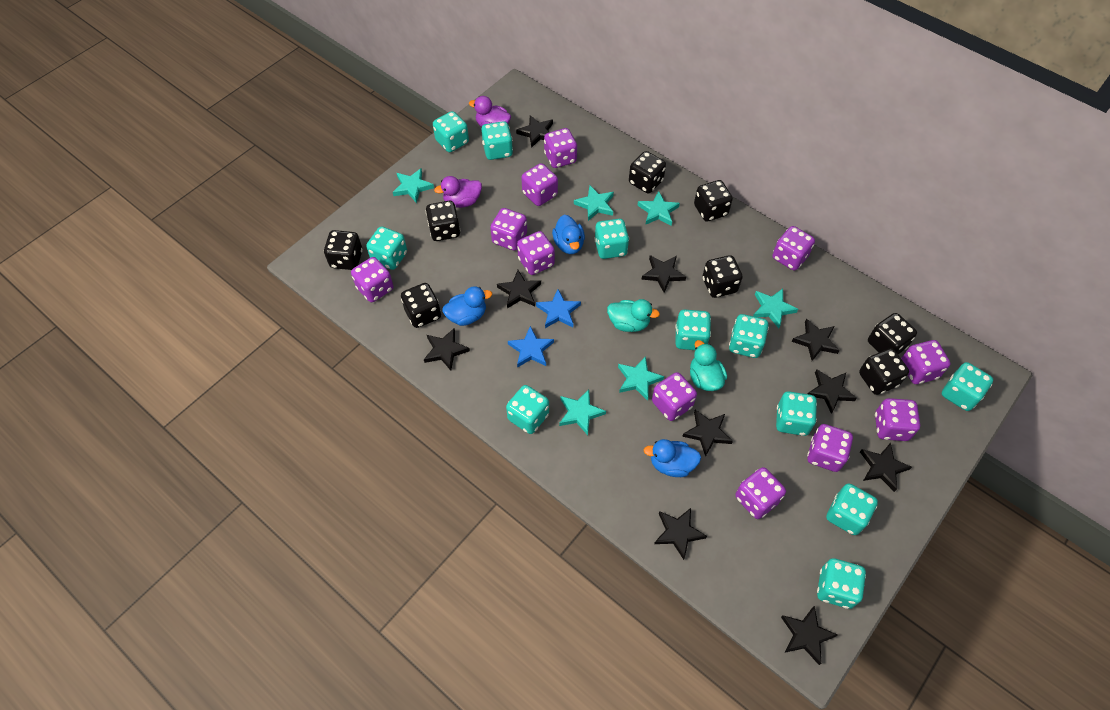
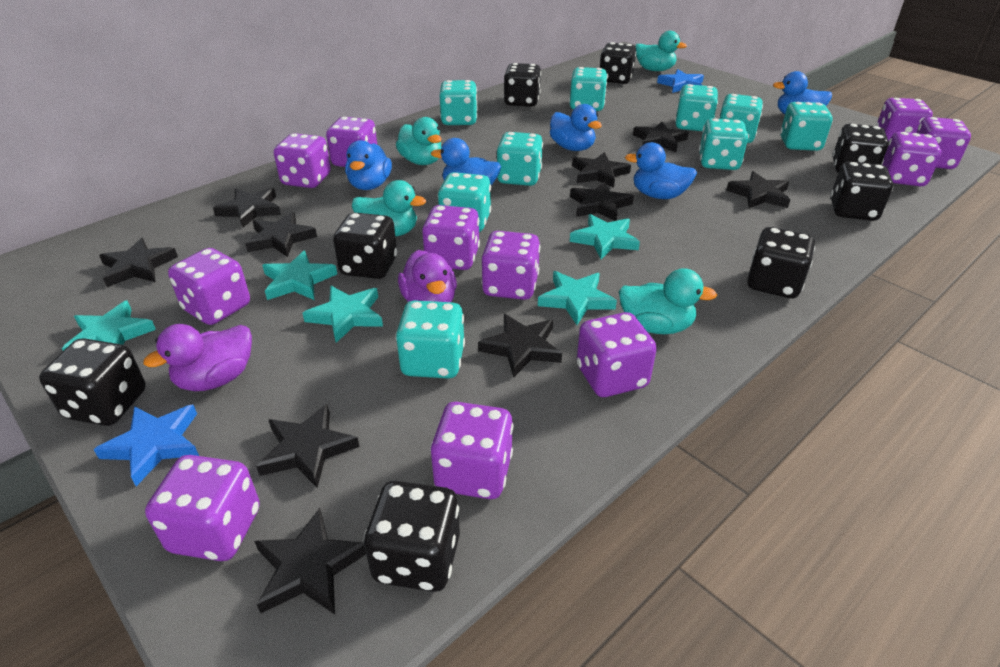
blue duck: 3 -> 5
turquoise dice: 11 -> 9
turquoise duck: 2 -> 4
turquoise star: 6 -> 5

